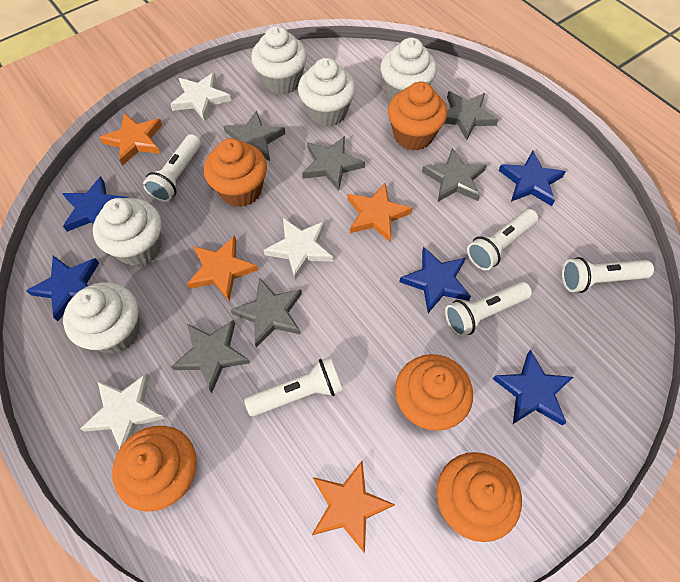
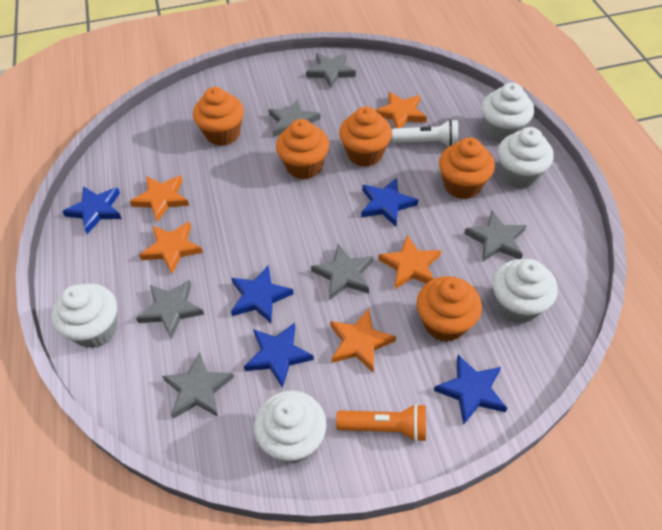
orange flashlight: 0 -> 1
orange star: 4 -> 5
white flashlight: 5 -> 1
white star: 3 -> 0

